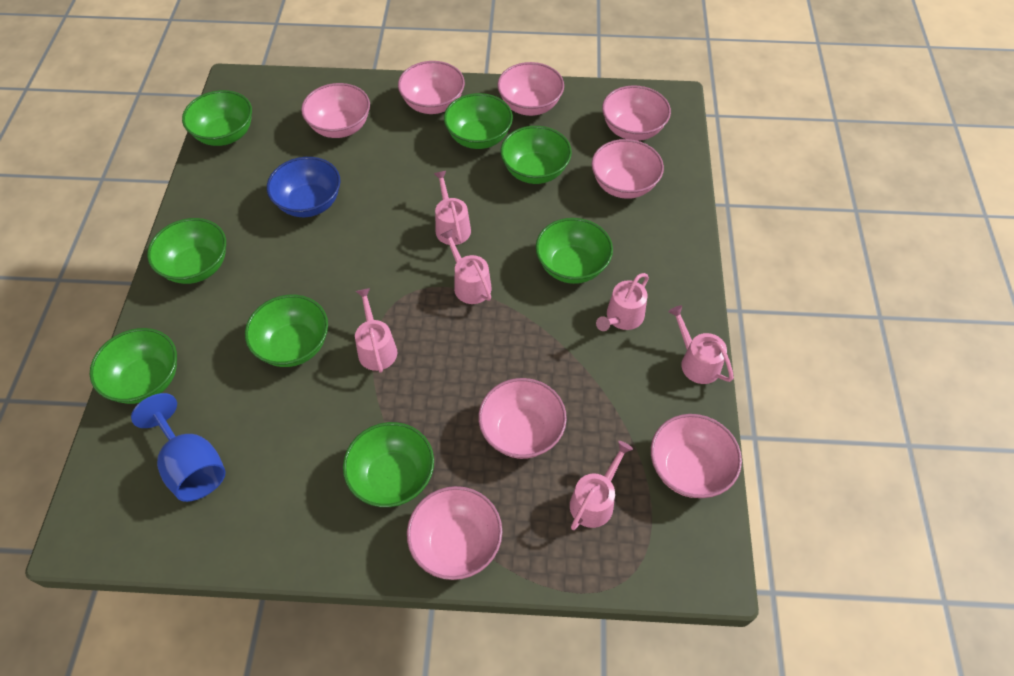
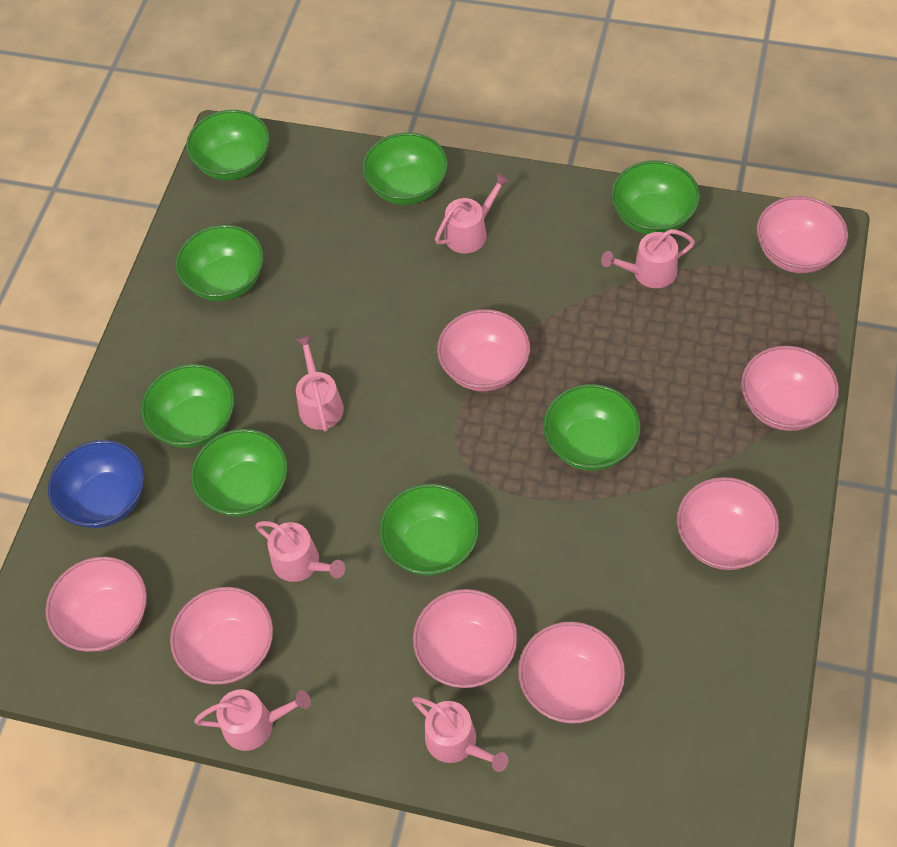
blue goblet: 1 -> 0

